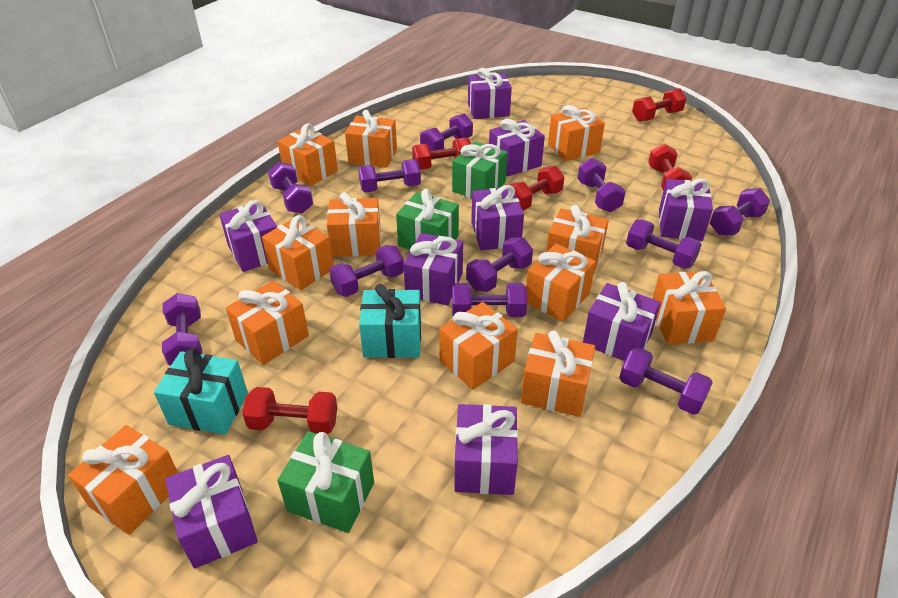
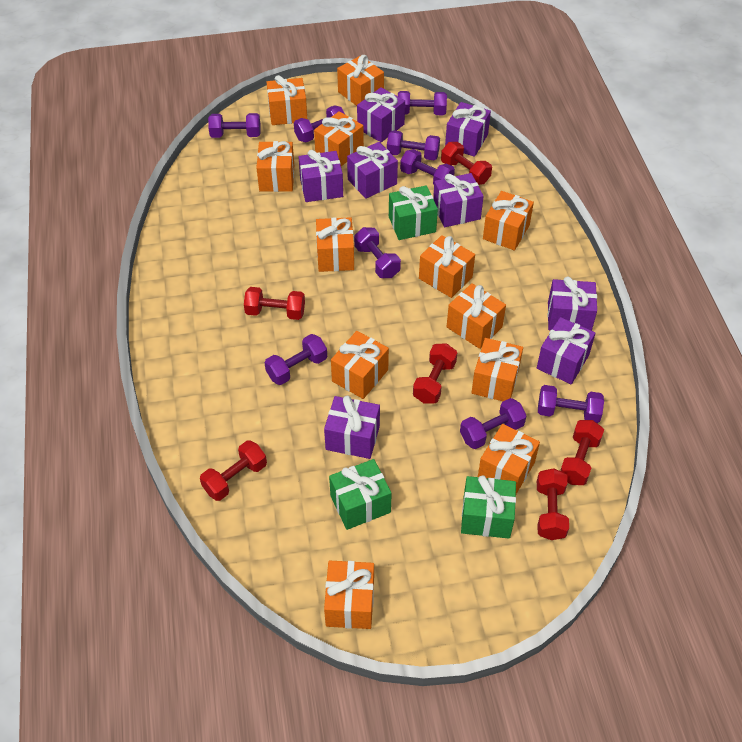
purple dumbbell: 11 -> 9
purple gift: 9 -> 8
red dumbbell: 5 -> 6
turquoise gift: 2 -> 0

